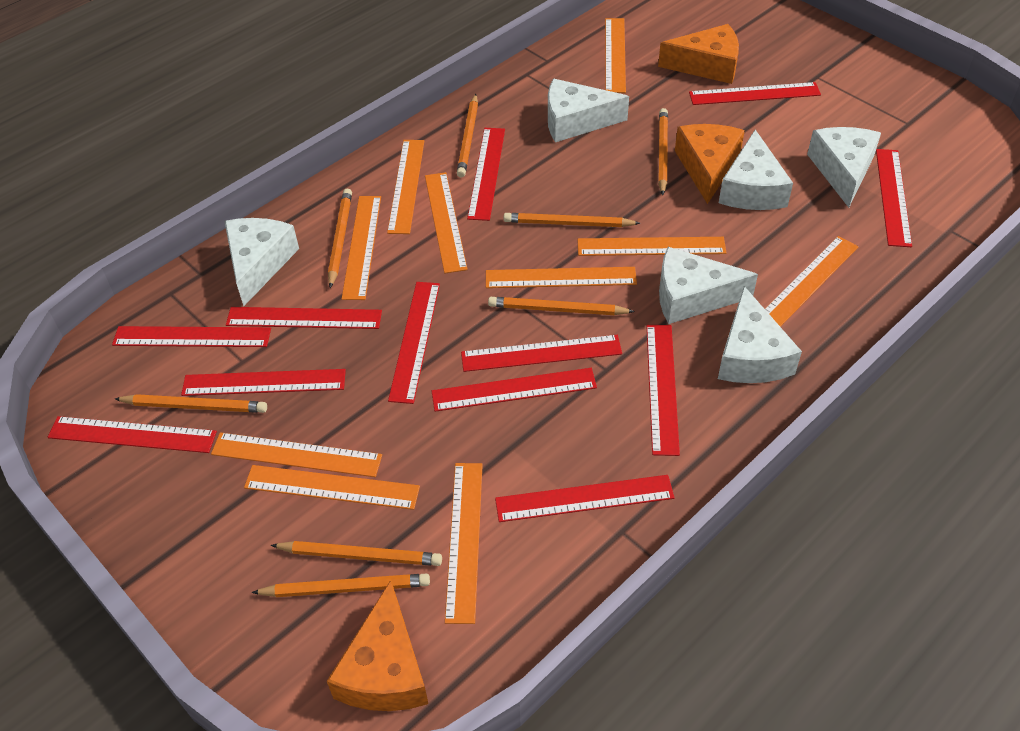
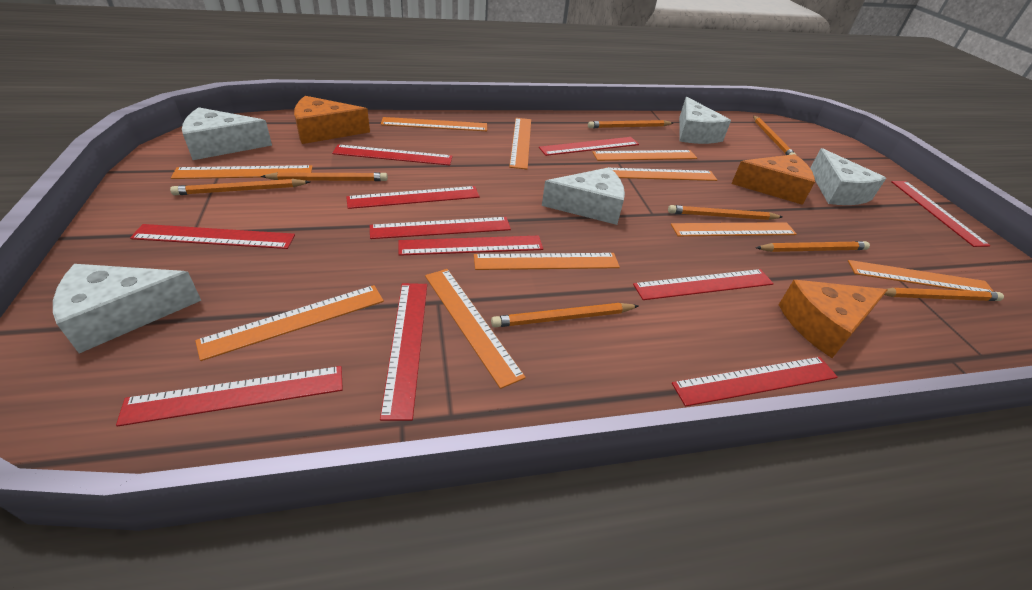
red ruler: 12 -> 11
white cheese: 6 -> 5

